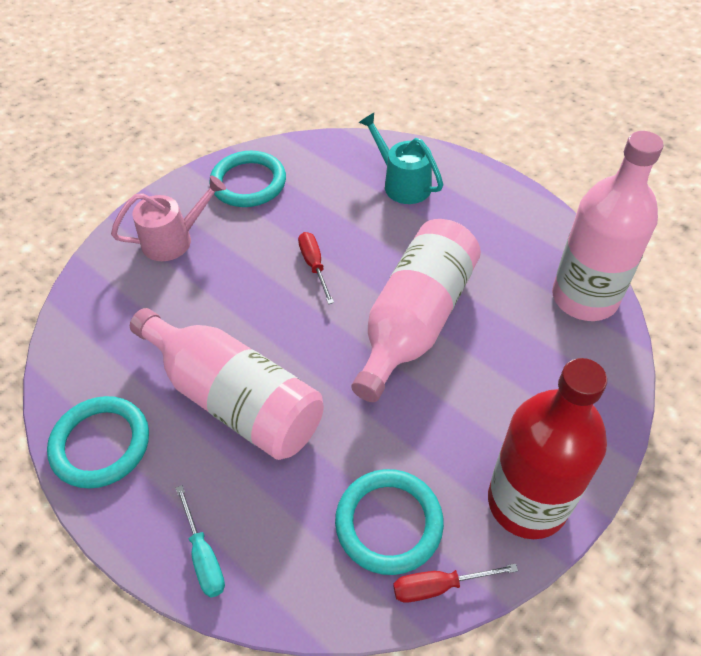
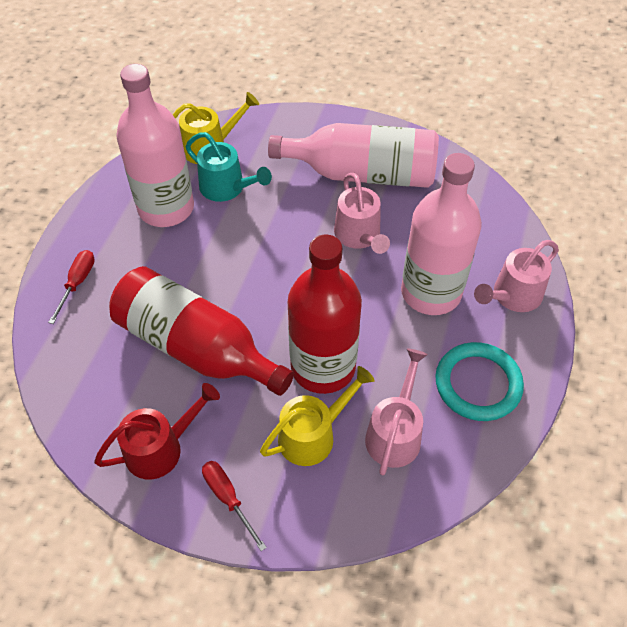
pink watering can: 1 -> 3
red bottle: 1 -> 2
red watering can: 0 -> 1
turquoise ring: 3 -> 1
turquoise screwdriver: 1 -> 0
yellow watering can: 0 -> 2

